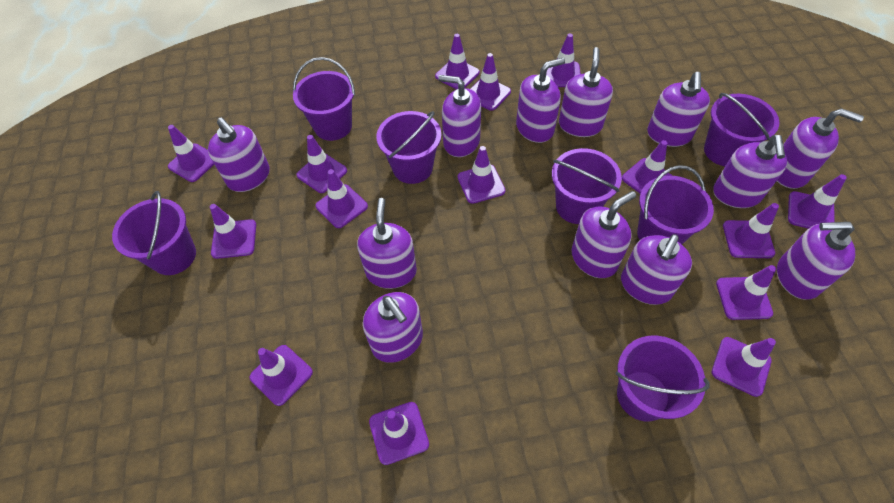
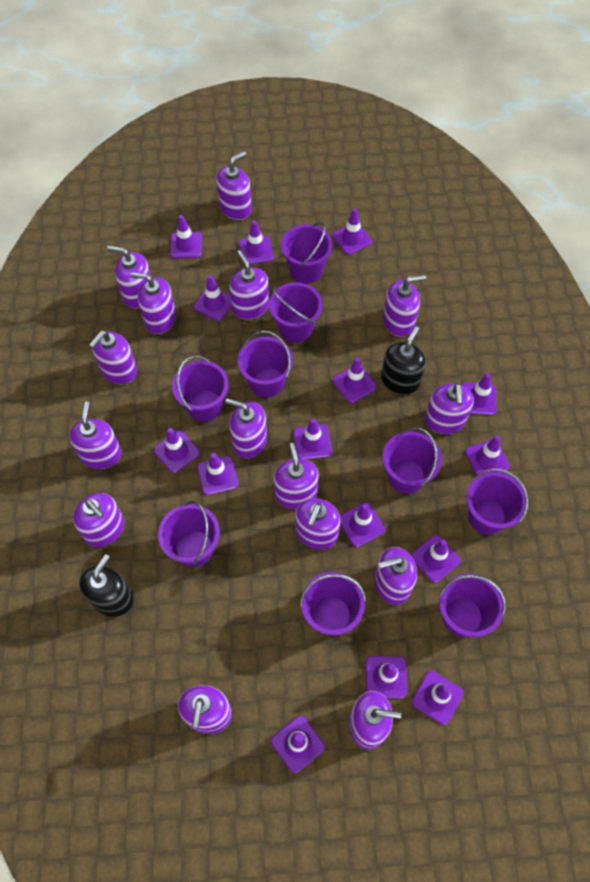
black soap dispenser: 0 -> 2
purple bucket: 7 -> 9
purple soap dispenser: 12 -> 15

